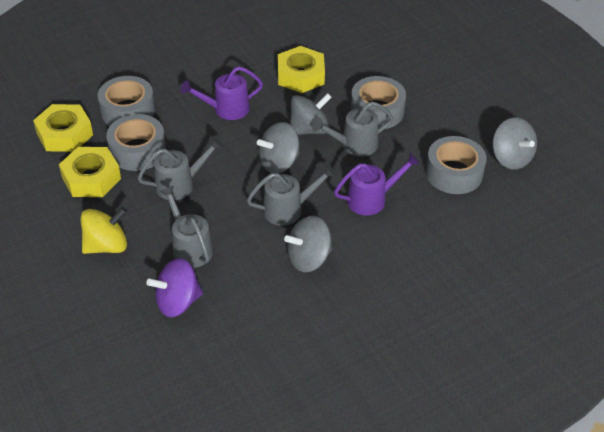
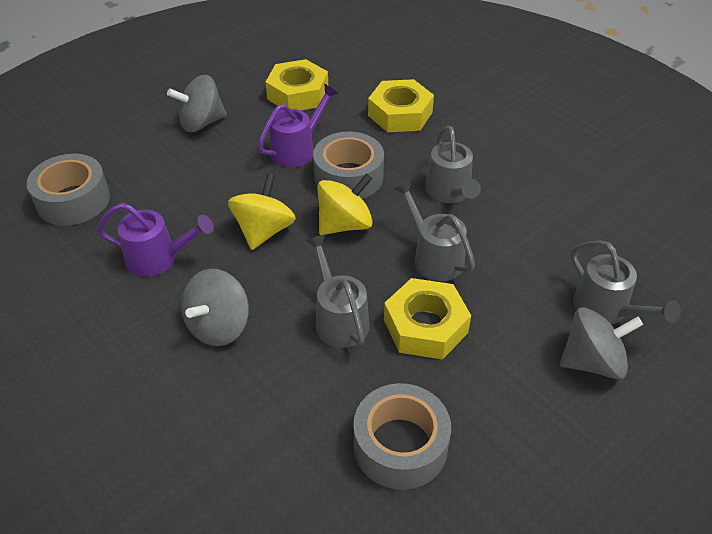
grey spinning top: 4 -> 3
grey tape: 4 -> 3
purple spinning top: 1 -> 0
yellow spinning top: 1 -> 2

